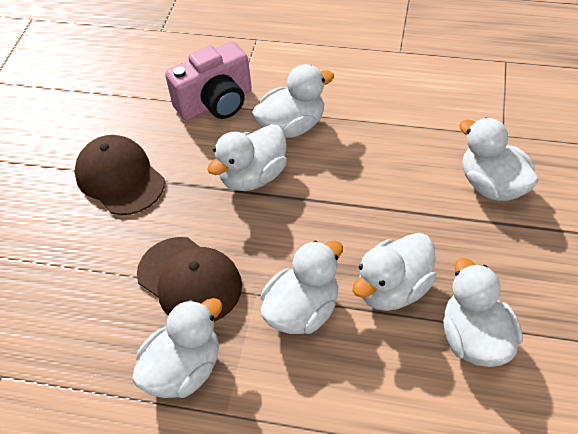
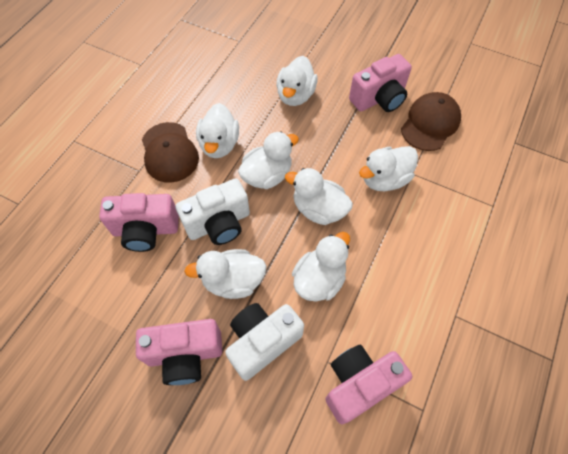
pink camera: 1 -> 4
white camera: 0 -> 2

